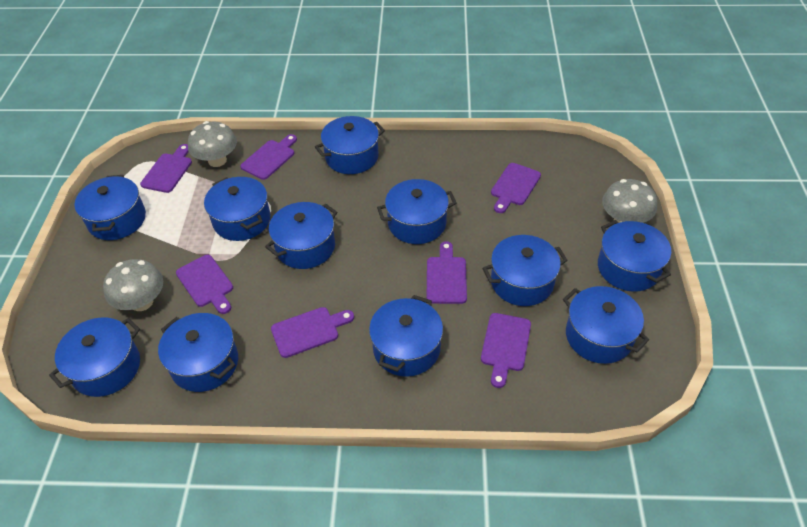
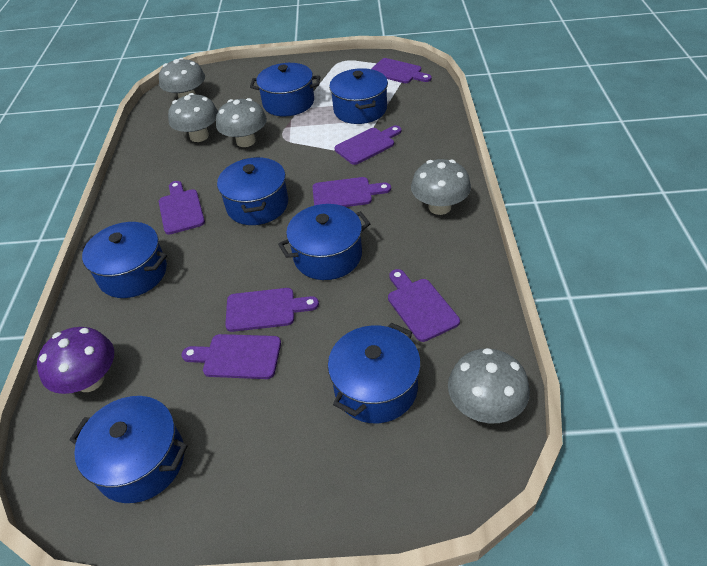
blue pot: 11 -> 7
grey mushroom: 3 -> 5
purple mushroom: 0 -> 1

